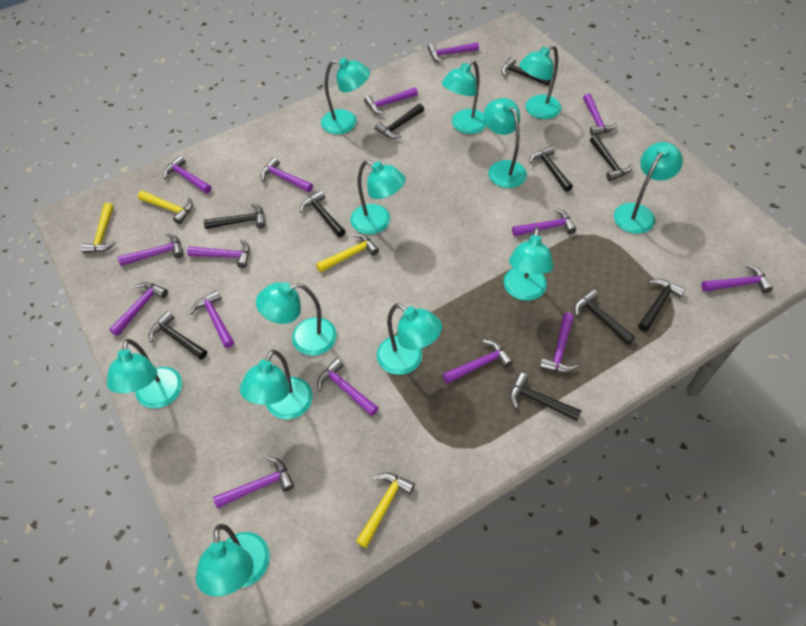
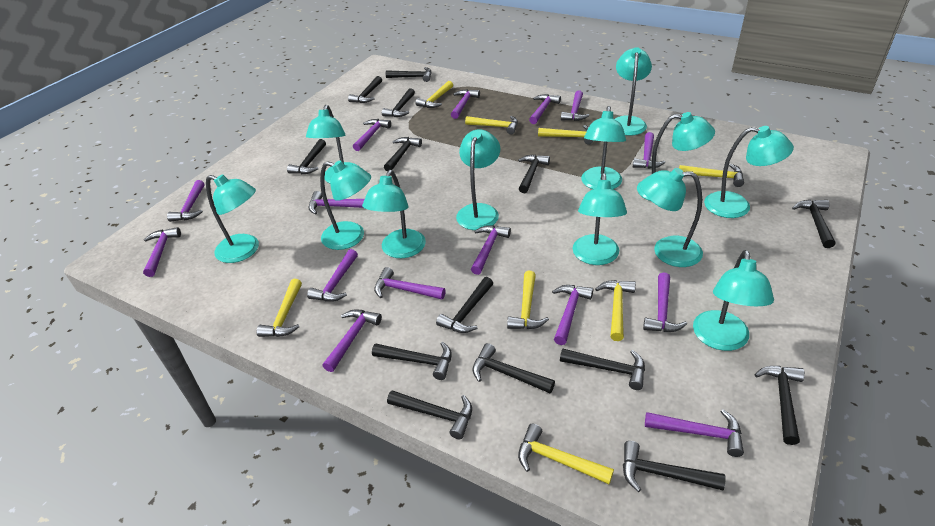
black hammer: 10 -> 14
yellow hammer: 4 -> 8

